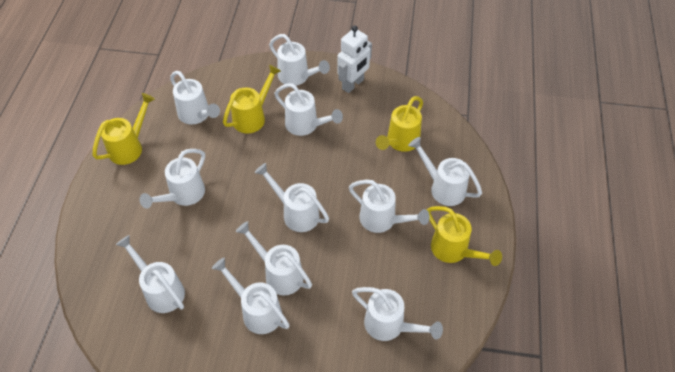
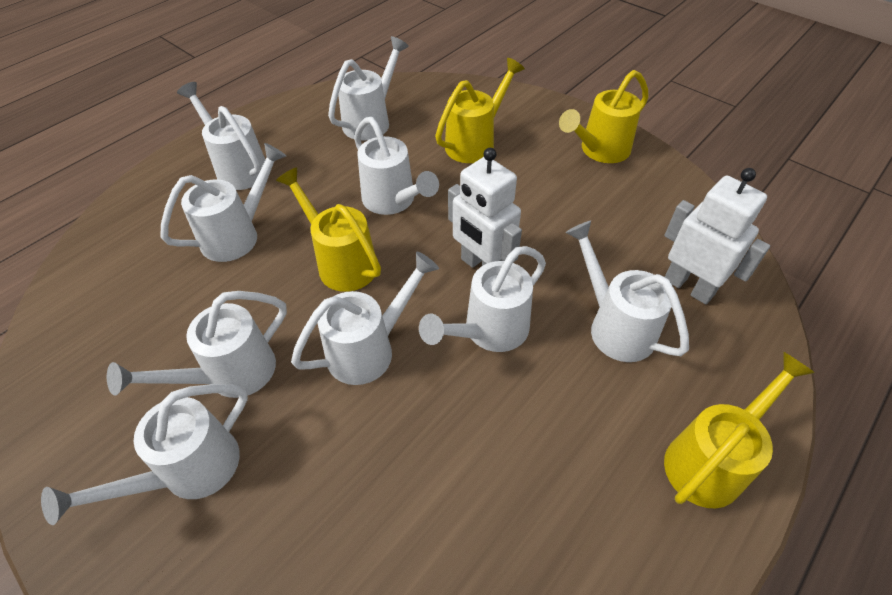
white robot: 1 -> 2
white watering can: 11 -> 9

